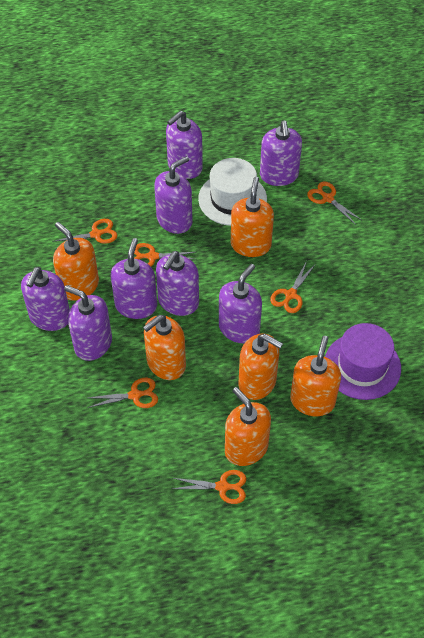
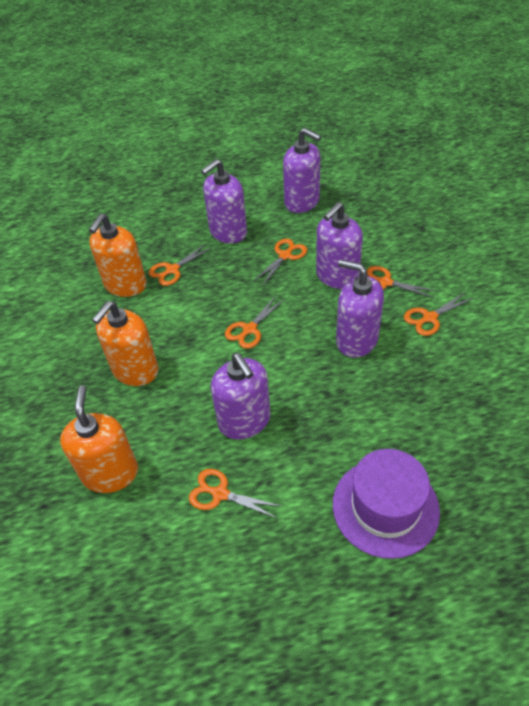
orange soap dispenser: 6 -> 3
purple soap dispenser: 8 -> 5
white hat: 1 -> 0

